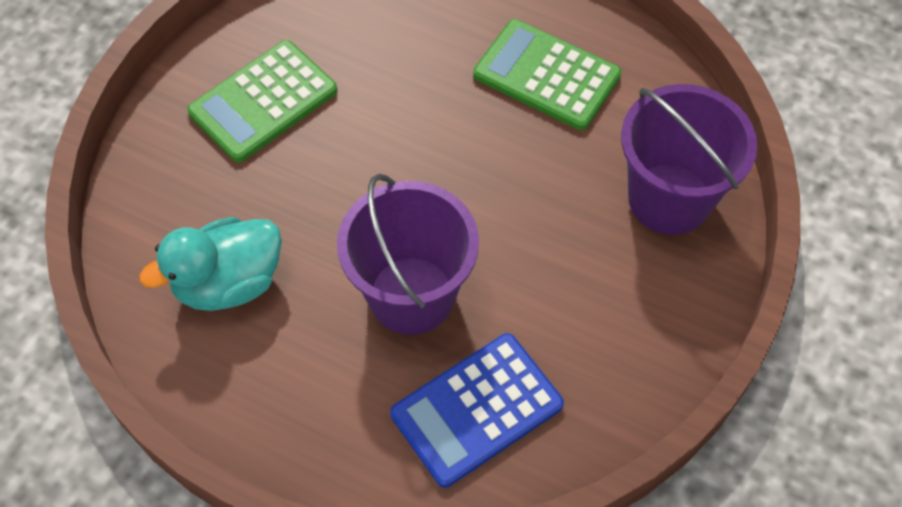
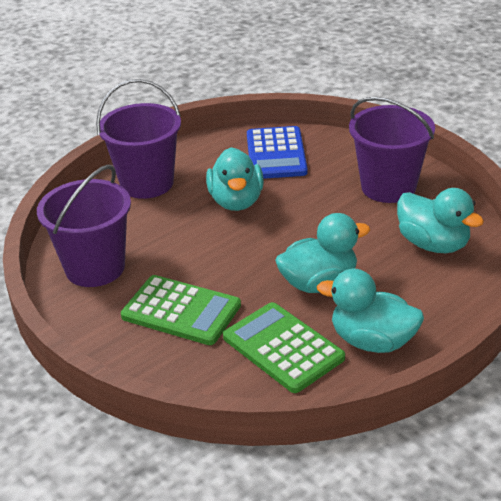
purple bucket: 2 -> 3
turquoise duck: 1 -> 4

